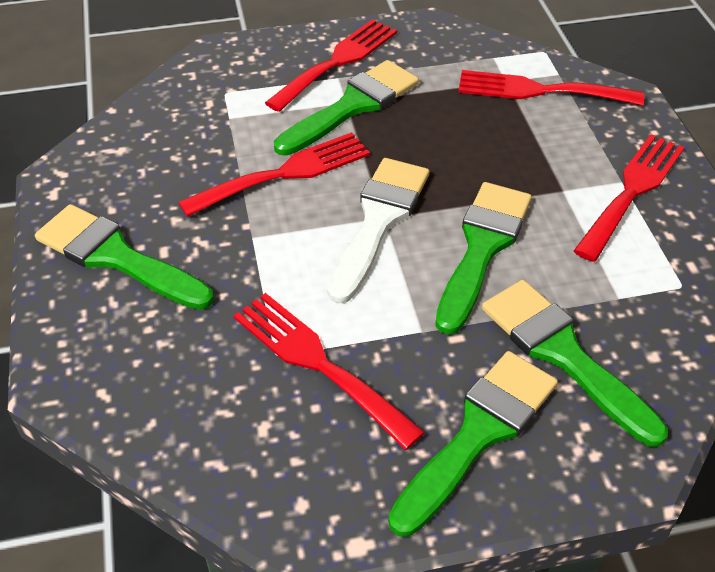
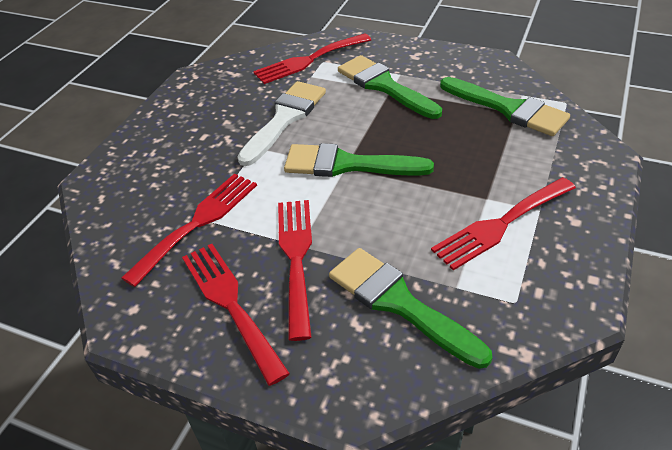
green brush: 5 -> 4

